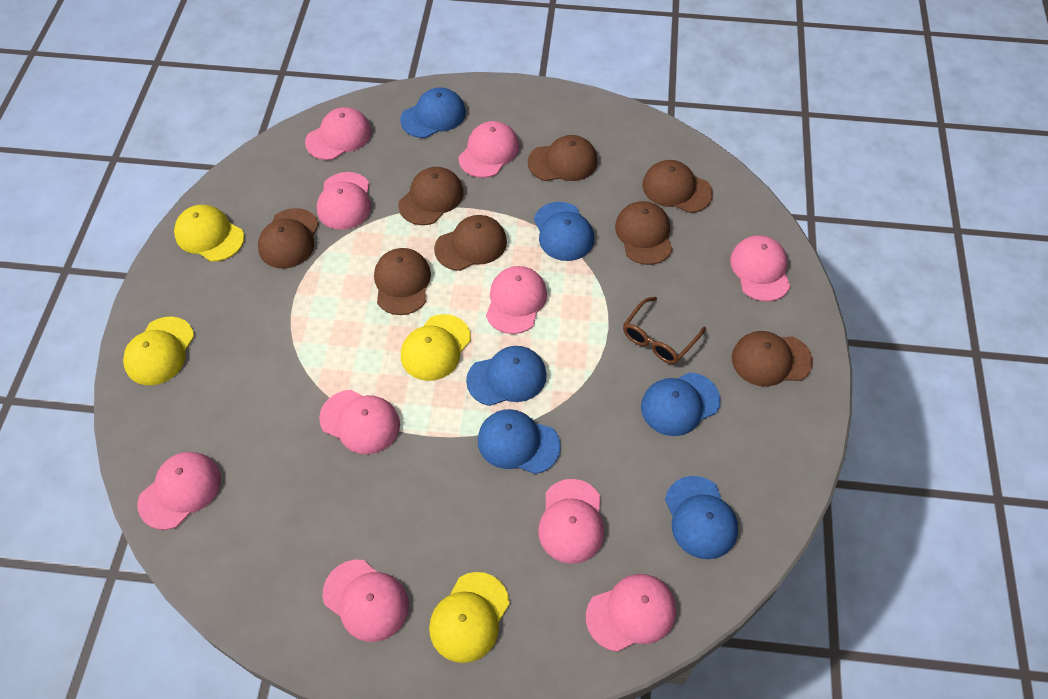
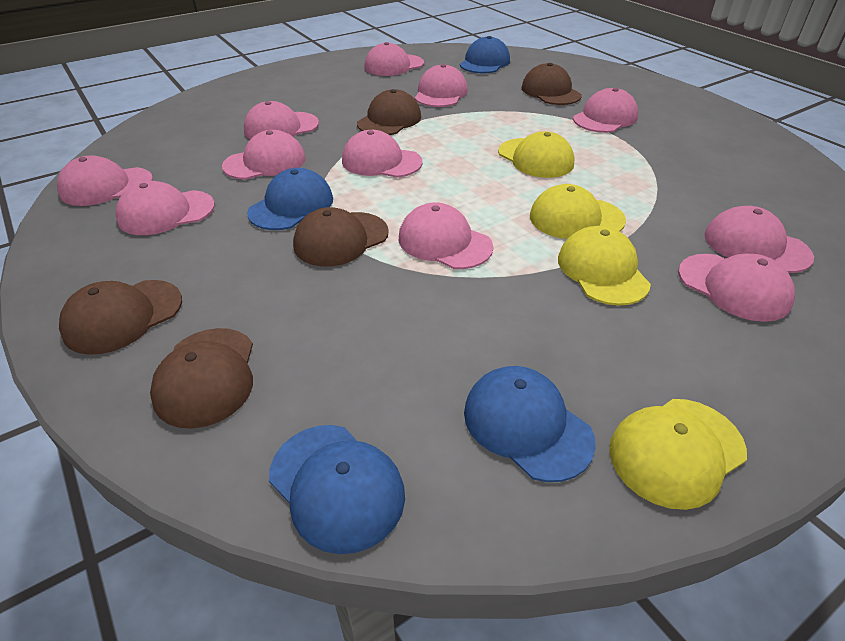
blue cap: 6 -> 4
brown cap: 8 -> 5
brown glasses: 1 -> 0
pink cap: 10 -> 11

